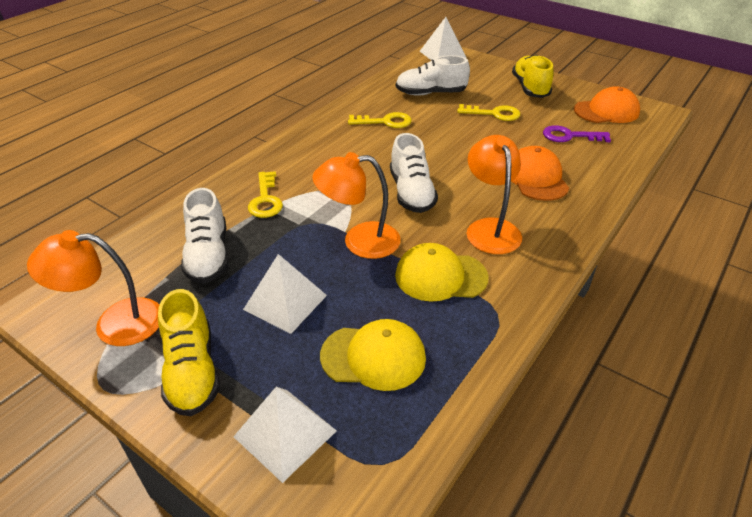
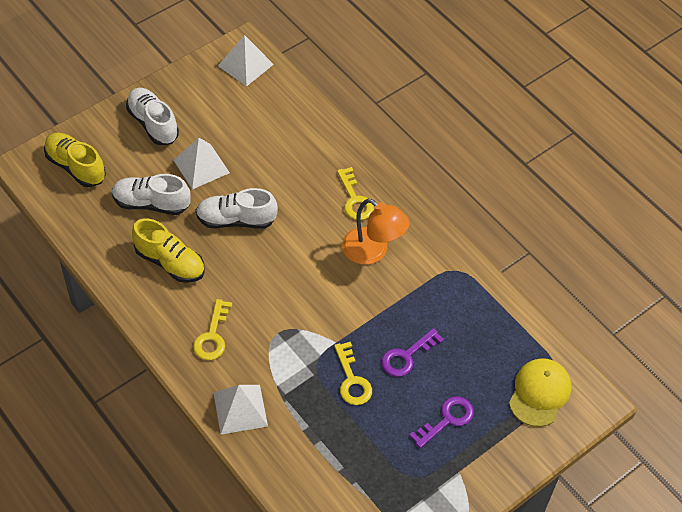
orange cap: 2 -> 0
orange lamp: 3 -> 1
purple key: 1 -> 2
yellow cap: 2 -> 1

